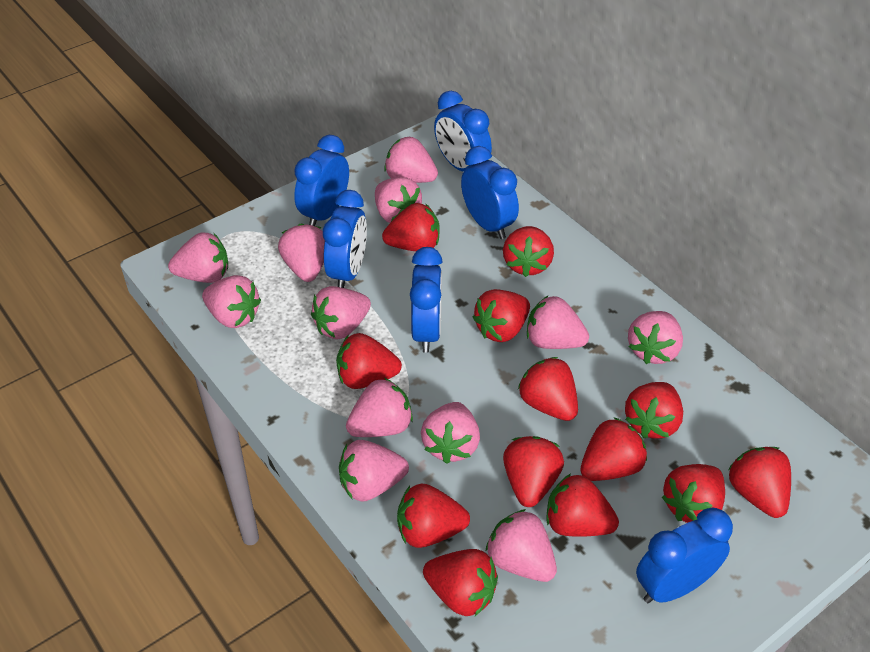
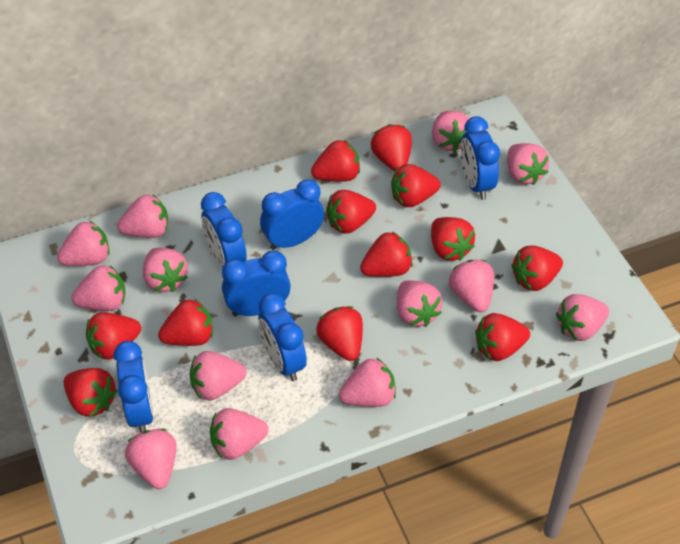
pink strawberry: 12 -> 13
red strawberry: 13 -> 12

